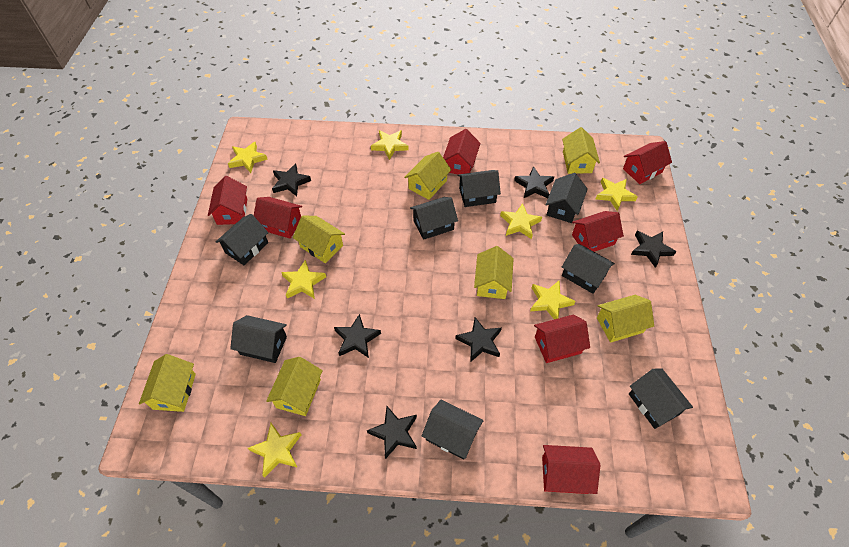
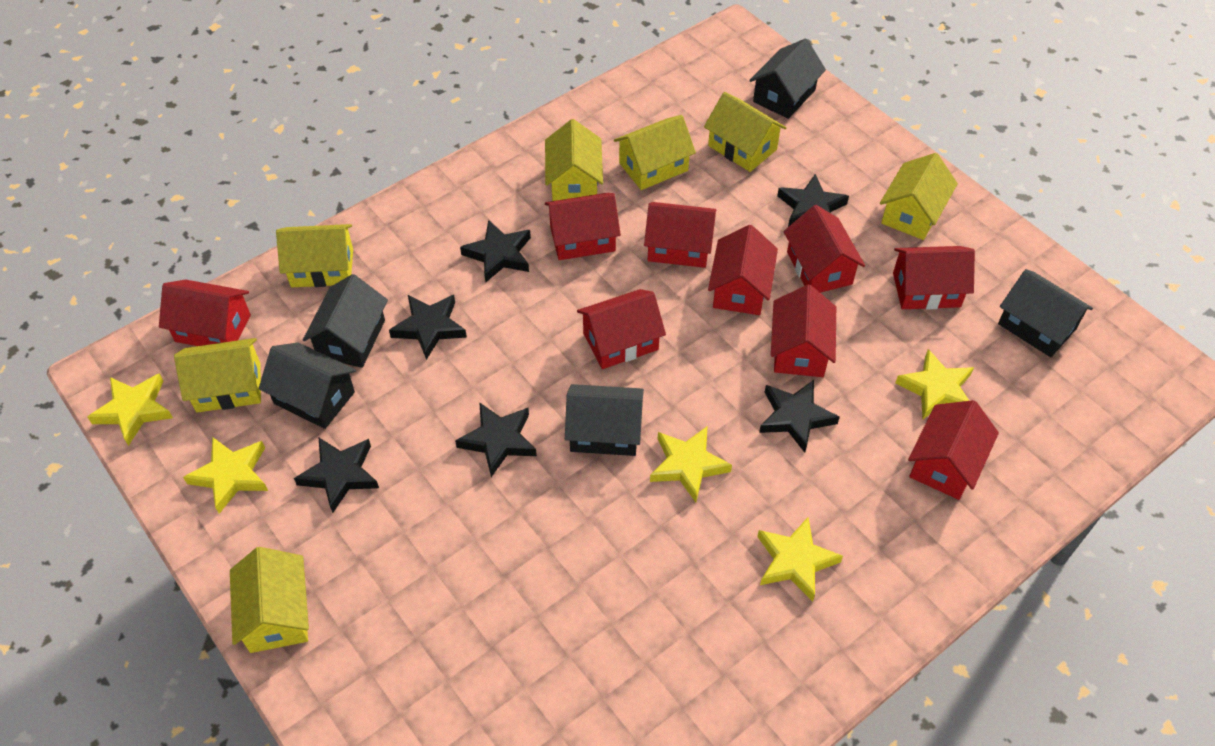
black house: 8 -> 5
red house: 7 -> 9
yellow star: 7 -> 5

